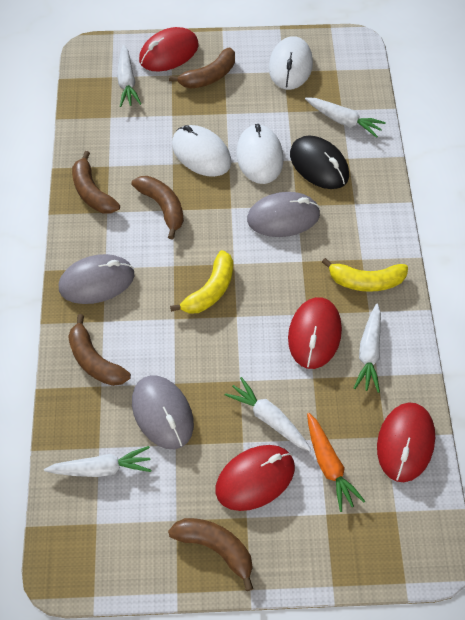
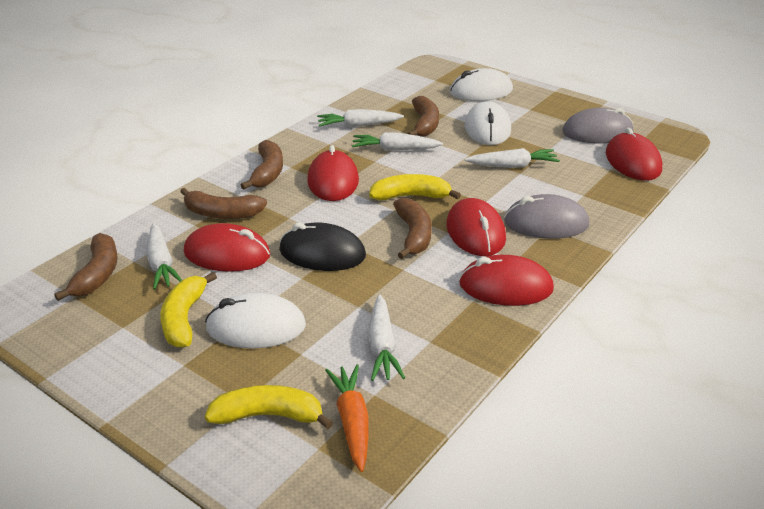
grey mouse: 3 -> 2
red mouse: 4 -> 5
yellow banana: 2 -> 3

